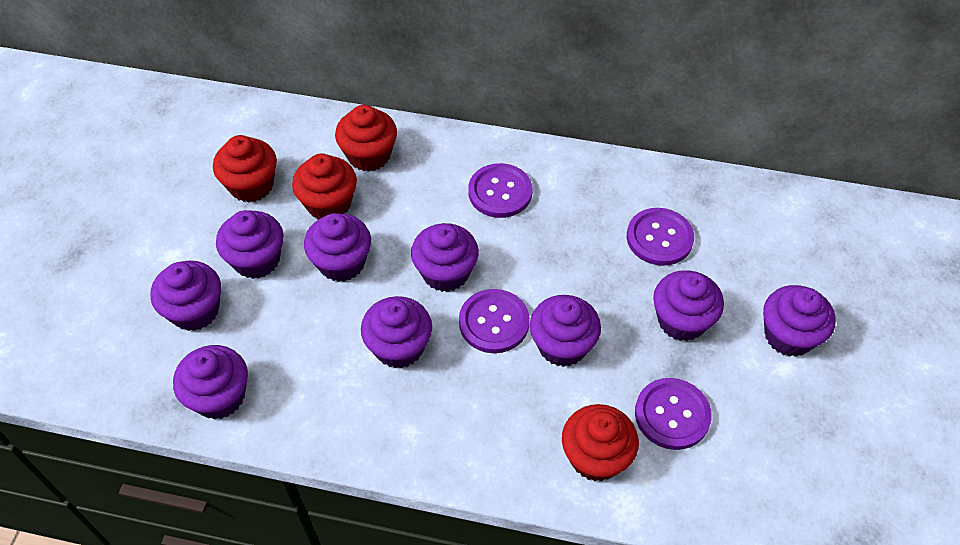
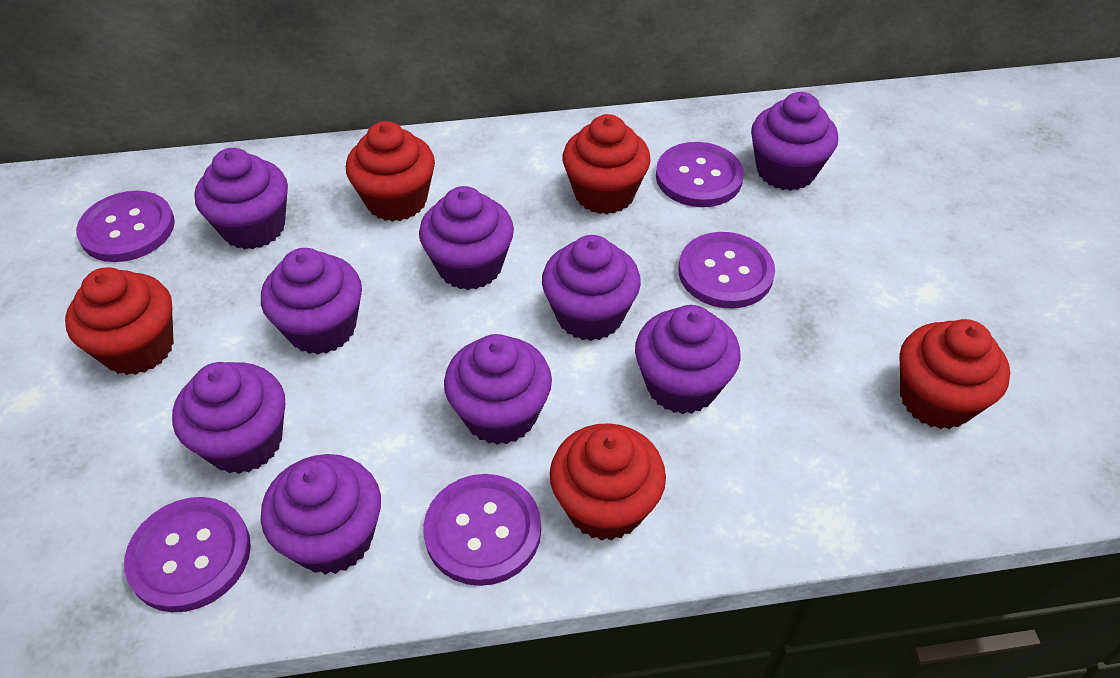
purple button: 4 -> 5
red cupcake: 4 -> 5

